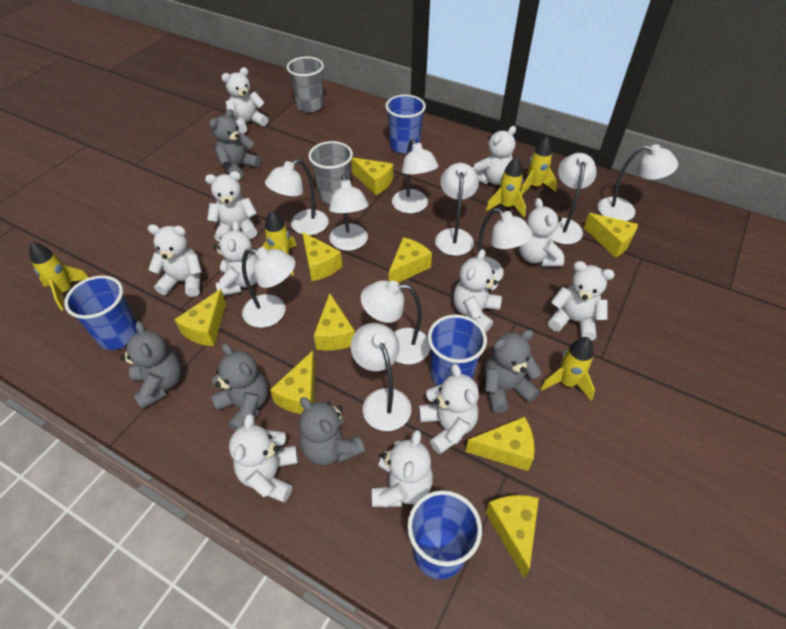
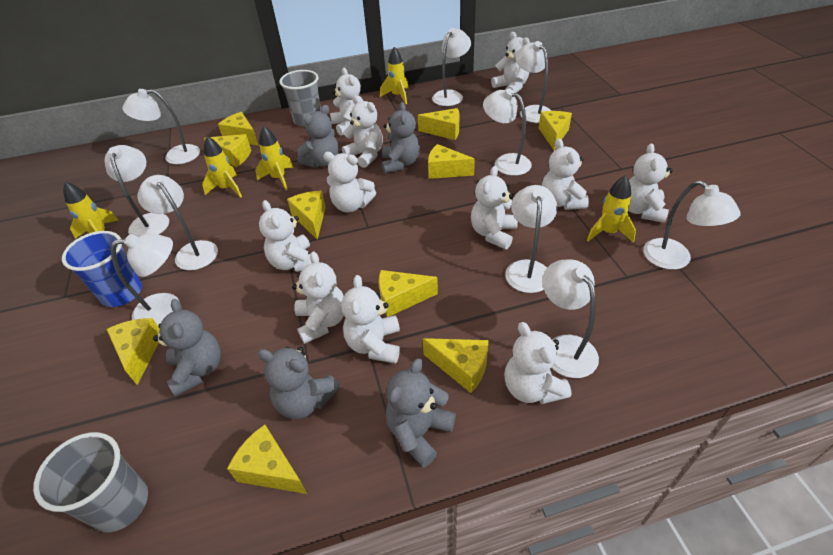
blue cup: 4 -> 1
yellow cheese: 9 -> 10

